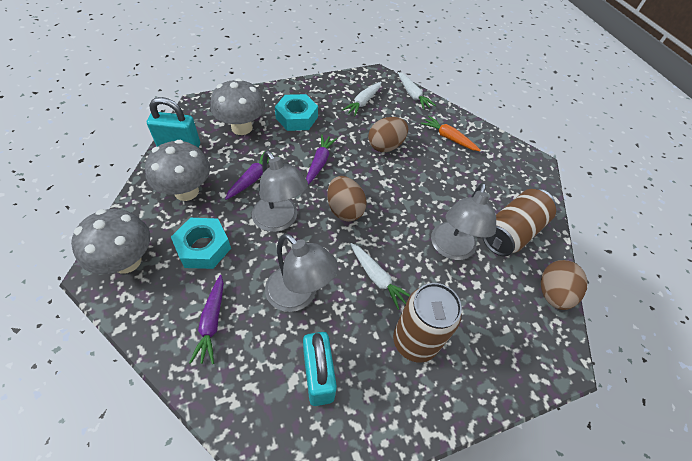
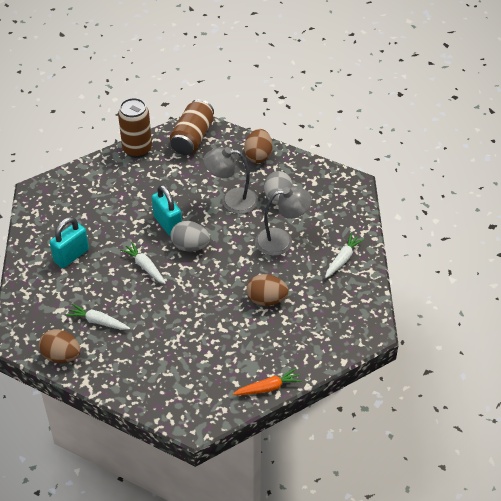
grey egg: 0 -> 2
grey lamp: 3 -> 2
grey mushroom: 3 -> 0
purple carrot: 3 -> 0
turquoise nut: 2 -> 0

